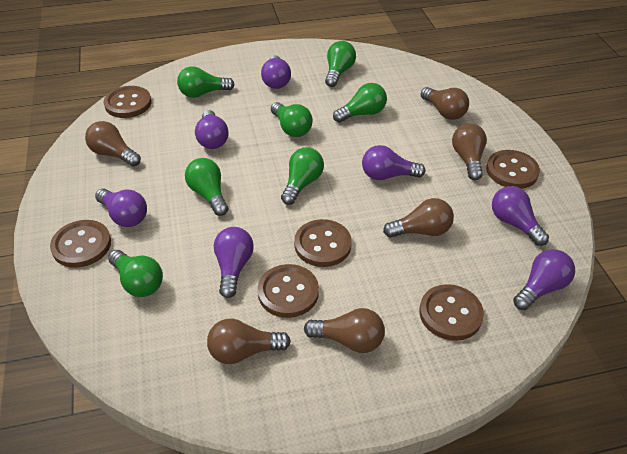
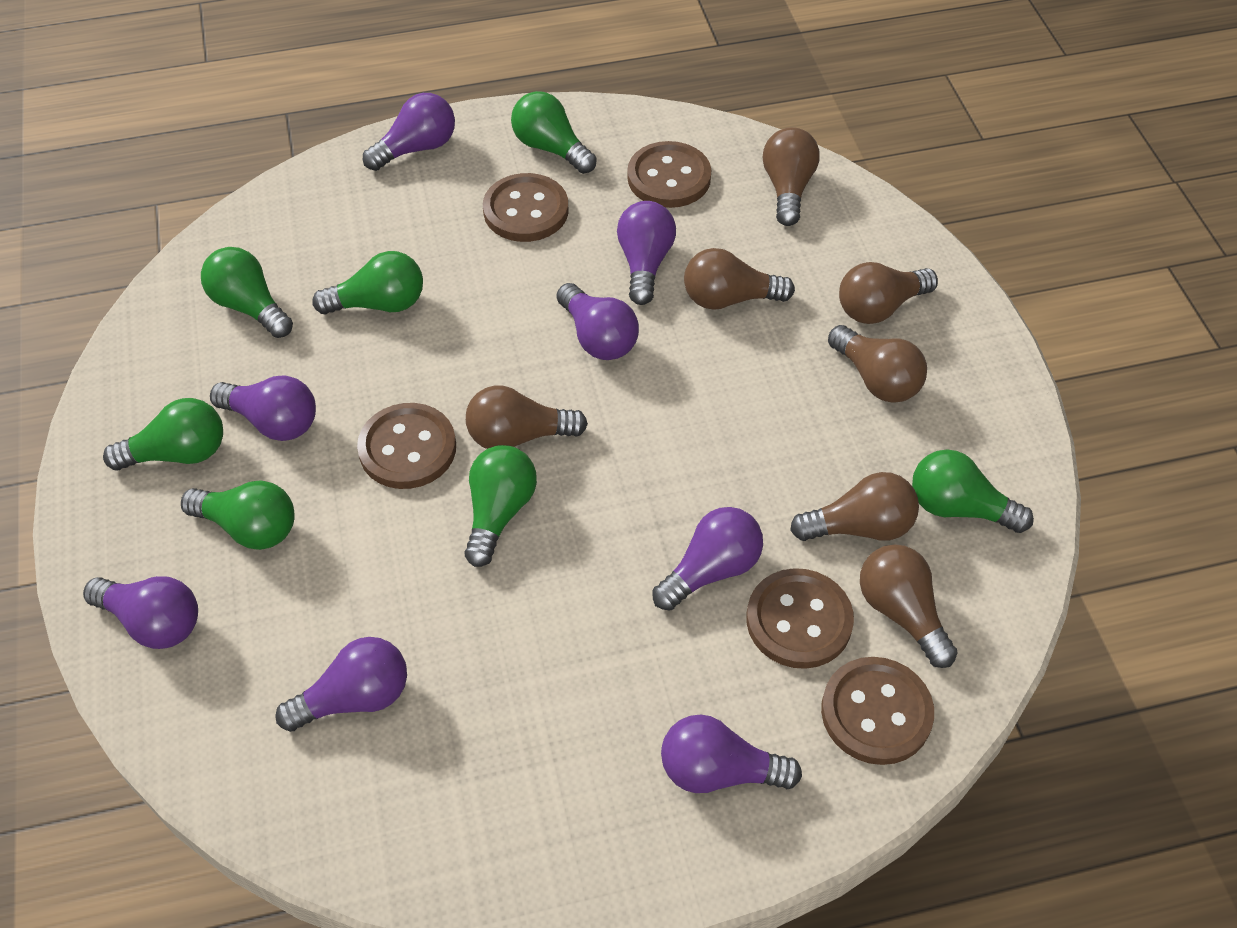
brown button: 6 -> 5
brown light bulb: 6 -> 7
purple light bulb: 7 -> 8

